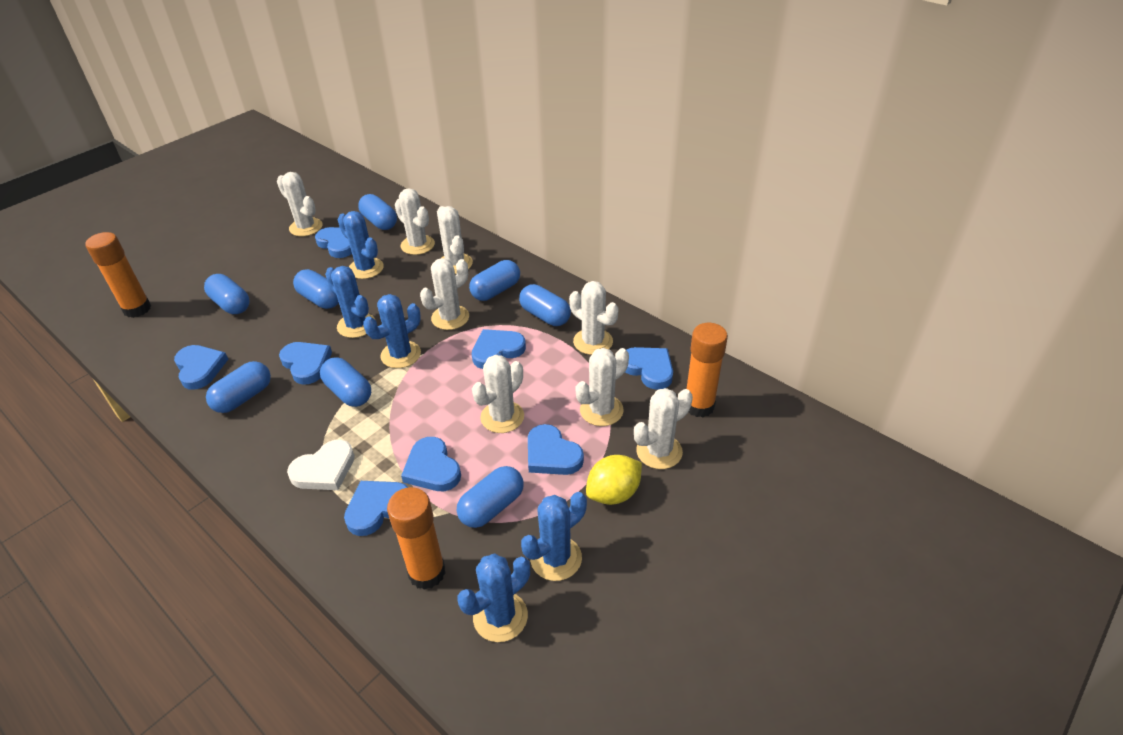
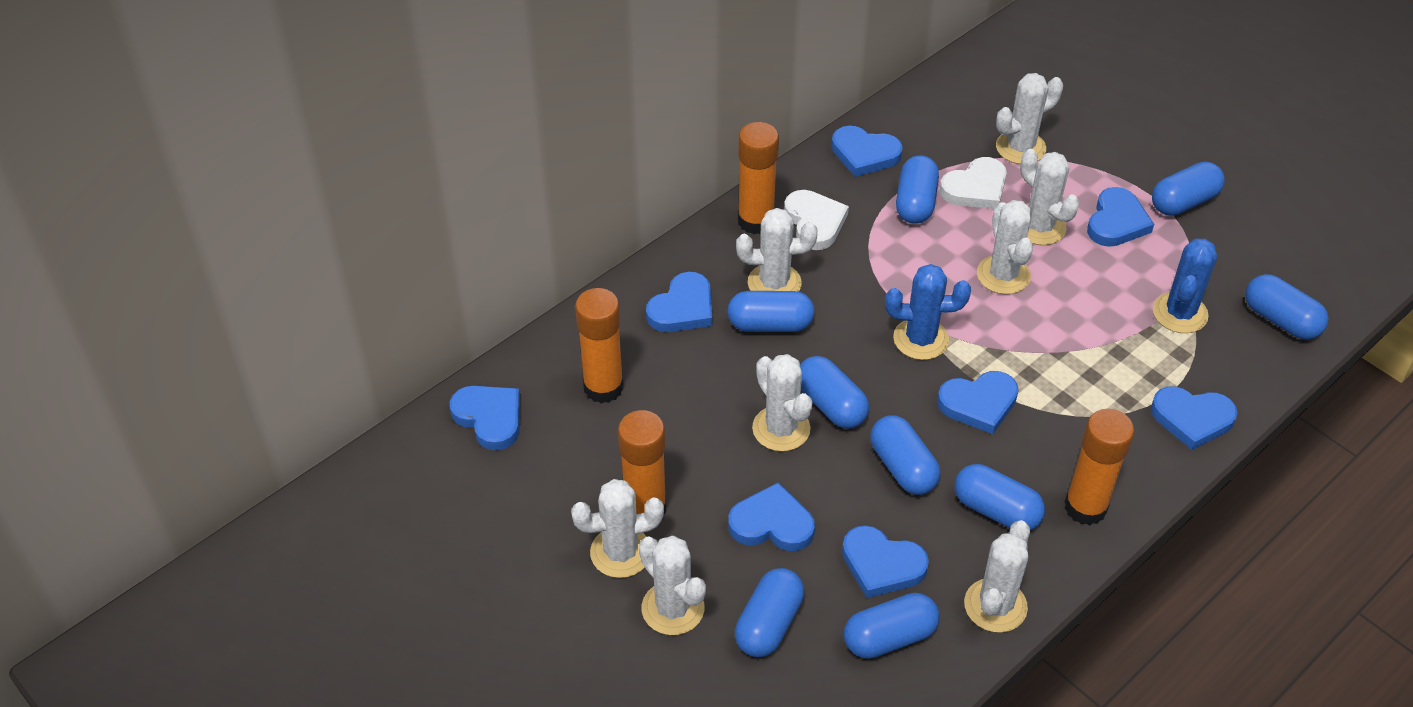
blue cactus: 5 -> 2
blue capsule: 8 -> 9
orange glue stick: 3 -> 4
white heart: 1 -> 2
yellow lemon: 1 -> 0

